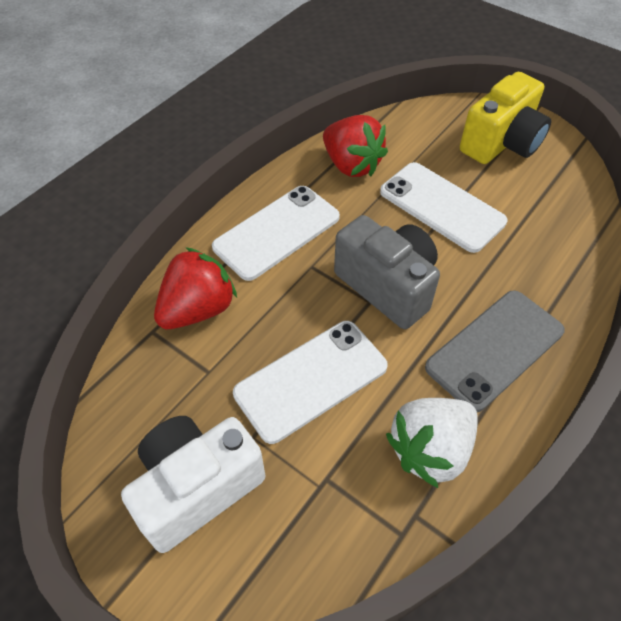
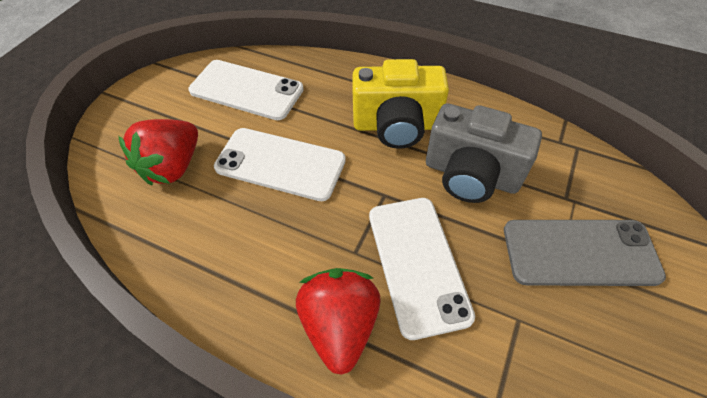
white camera: 1 -> 0
white strawberry: 1 -> 0

